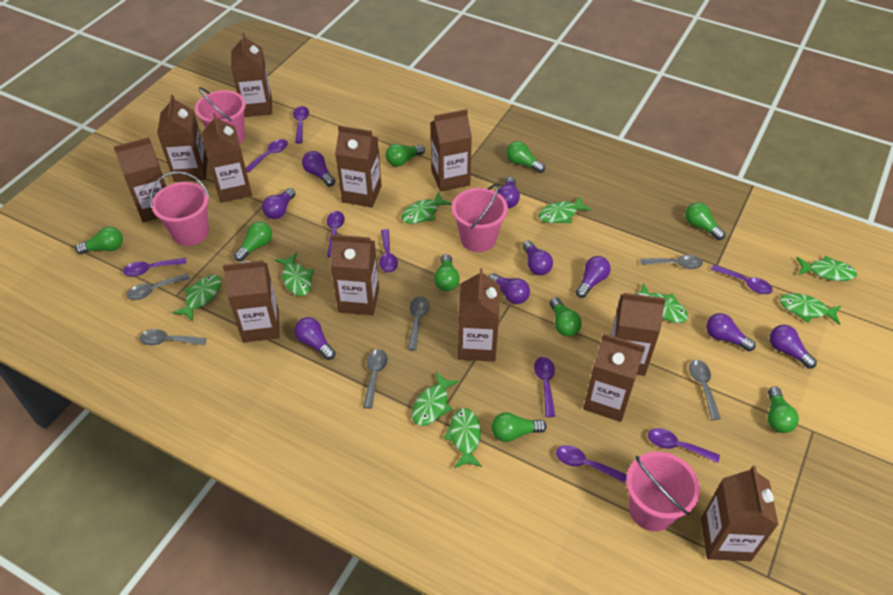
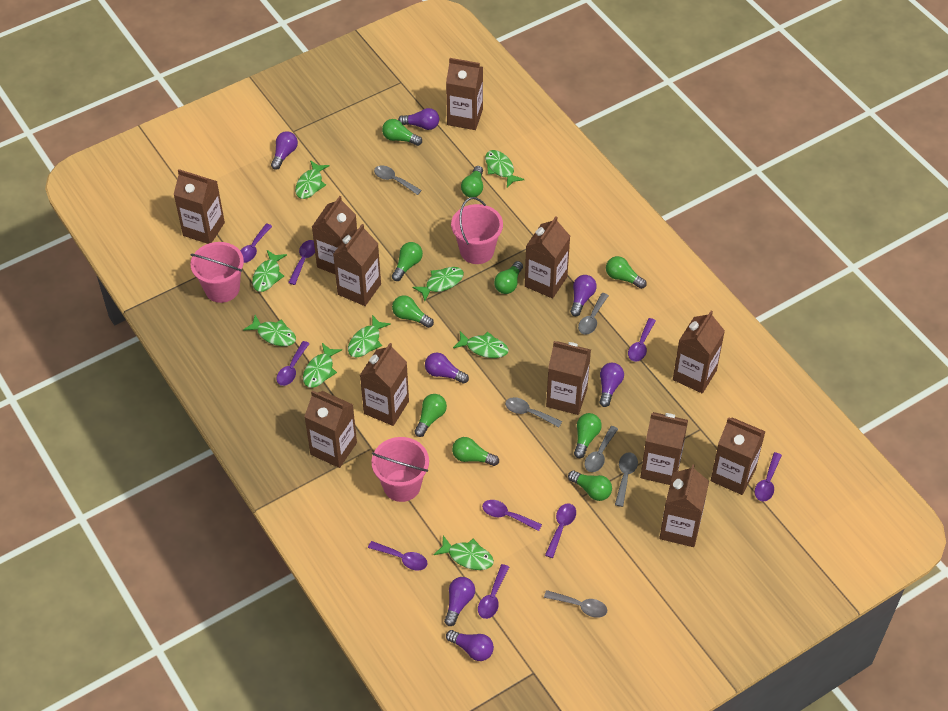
green light bulb: 9 -> 10
pink bucket: 4 -> 3
purple light bulb: 9 -> 7

